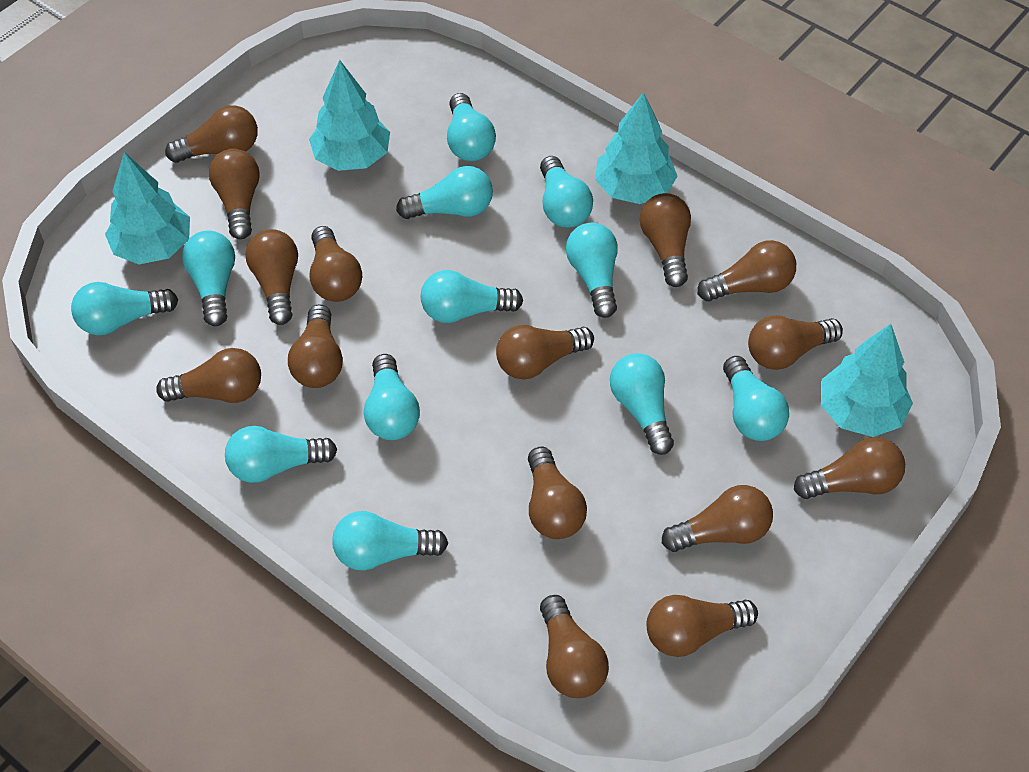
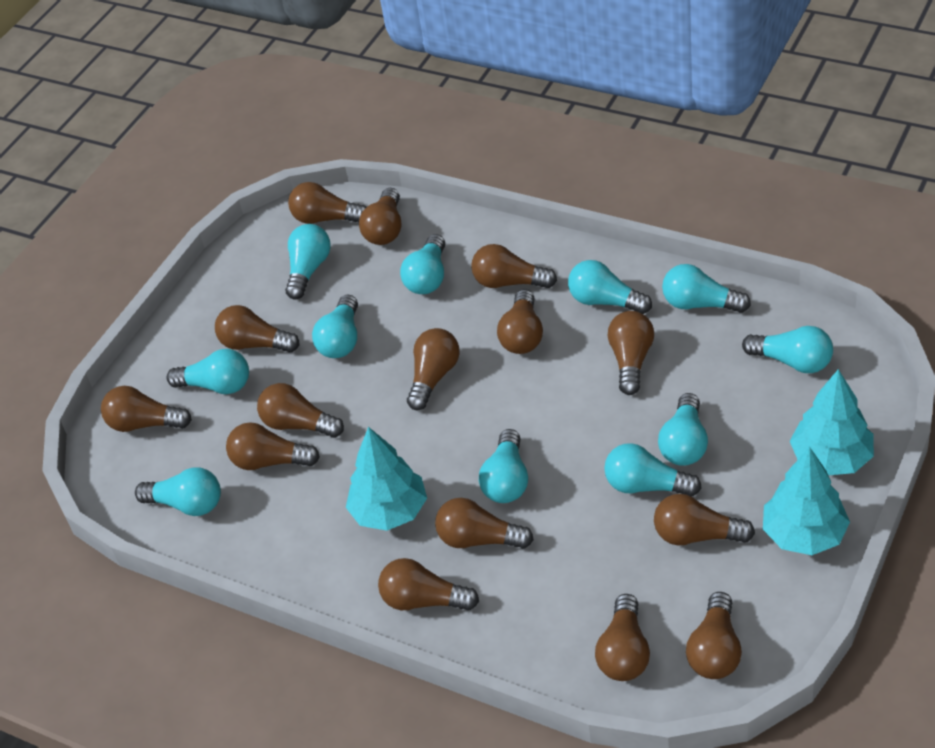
turquoise light bulb: 12 -> 11
turquoise tree: 4 -> 3

